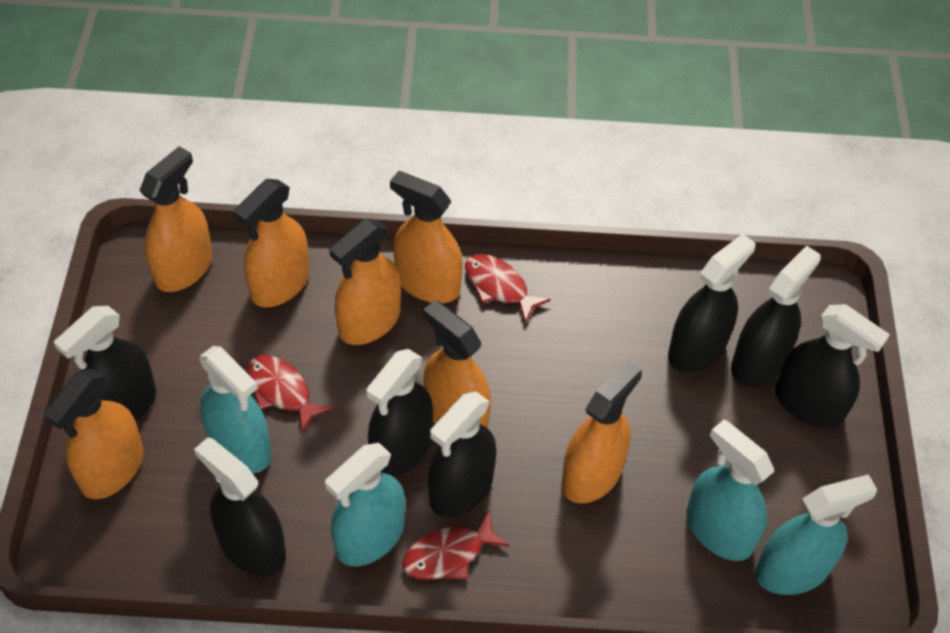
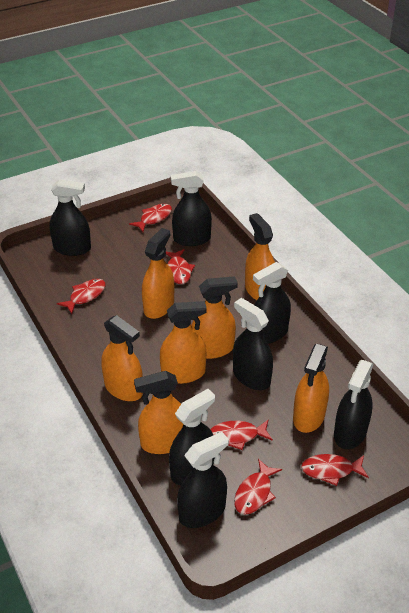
red fish: 3 -> 6
turquoise spray bottle: 4 -> 0

